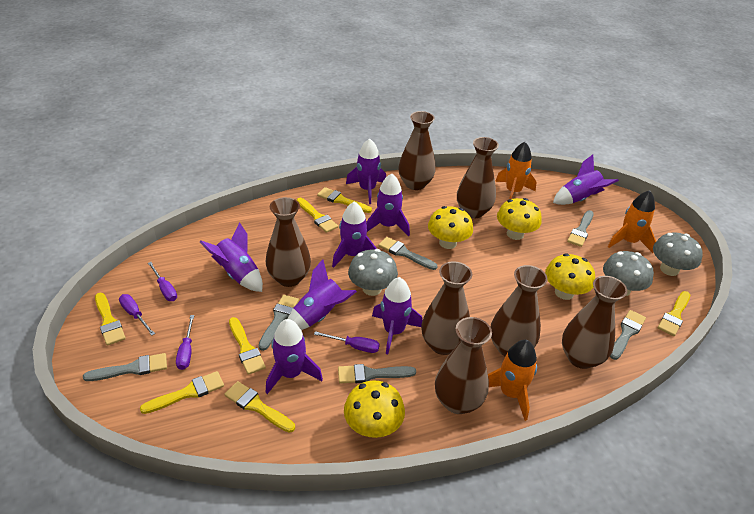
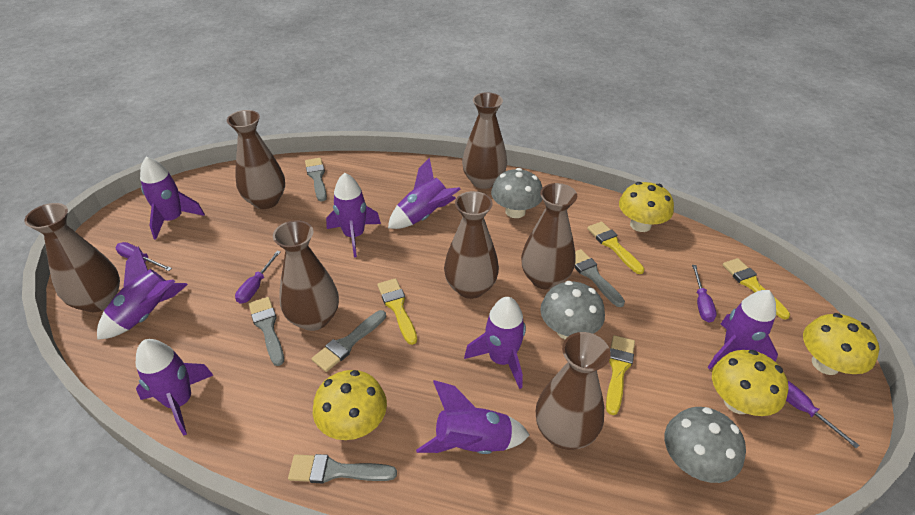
grey brush: 6 -> 5
orange rocket: 3 -> 0
yellow brush: 7 -> 4

